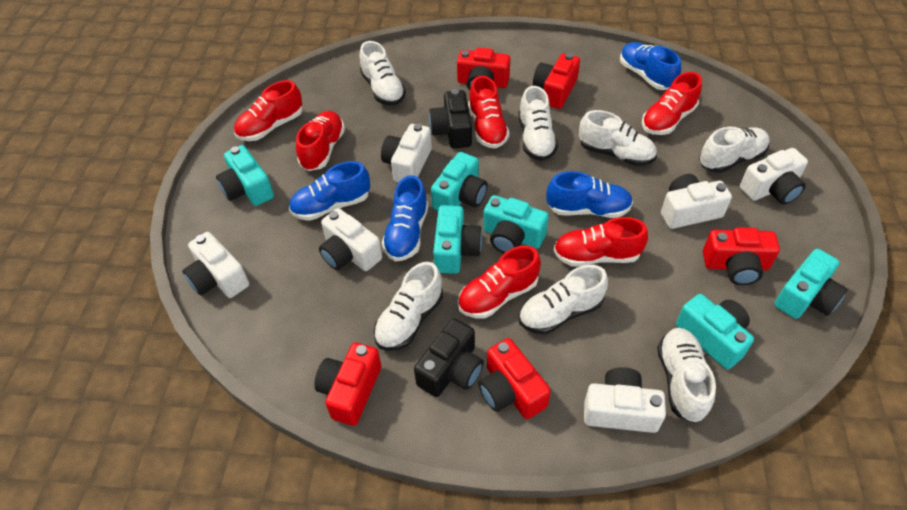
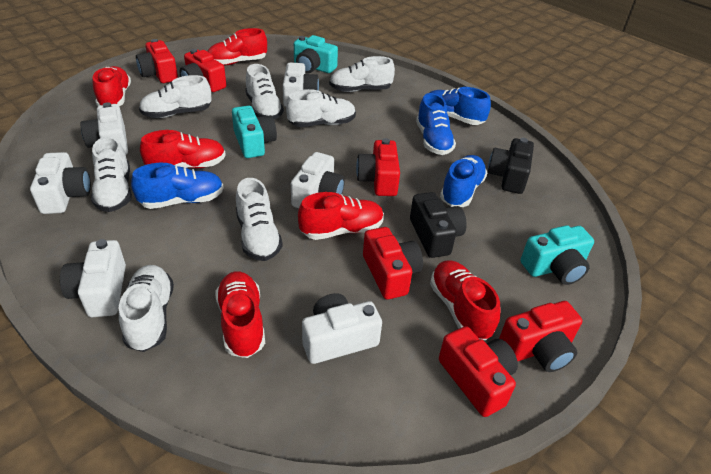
red camera: 5 -> 6
turquoise camera: 6 -> 3

